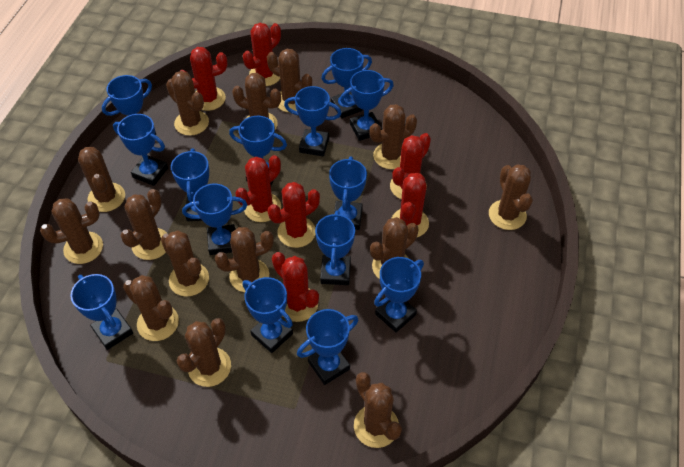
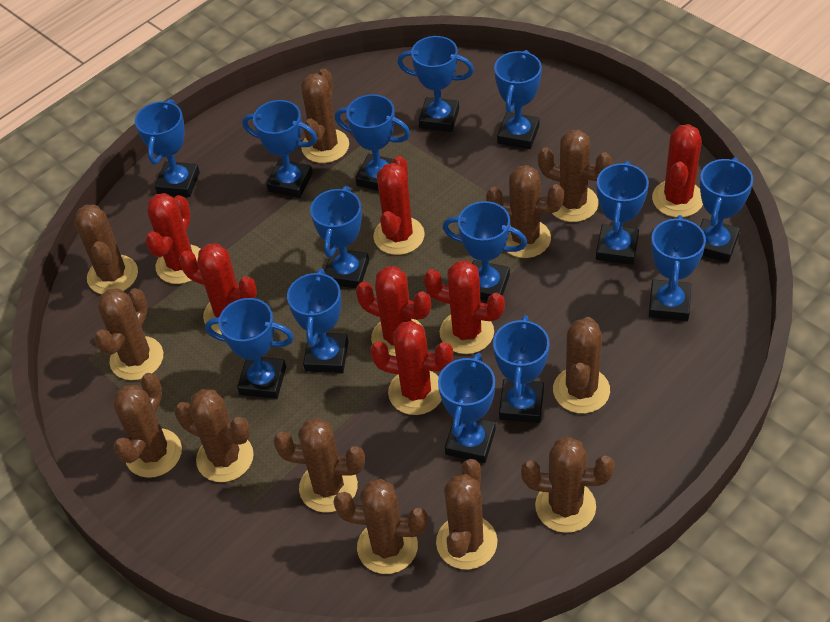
brown cactus: 14 -> 12

